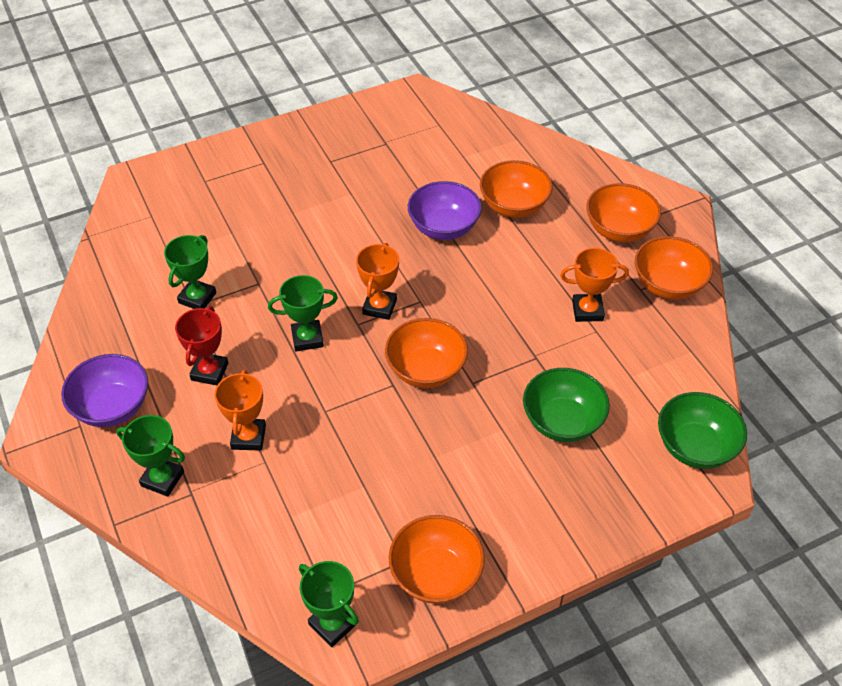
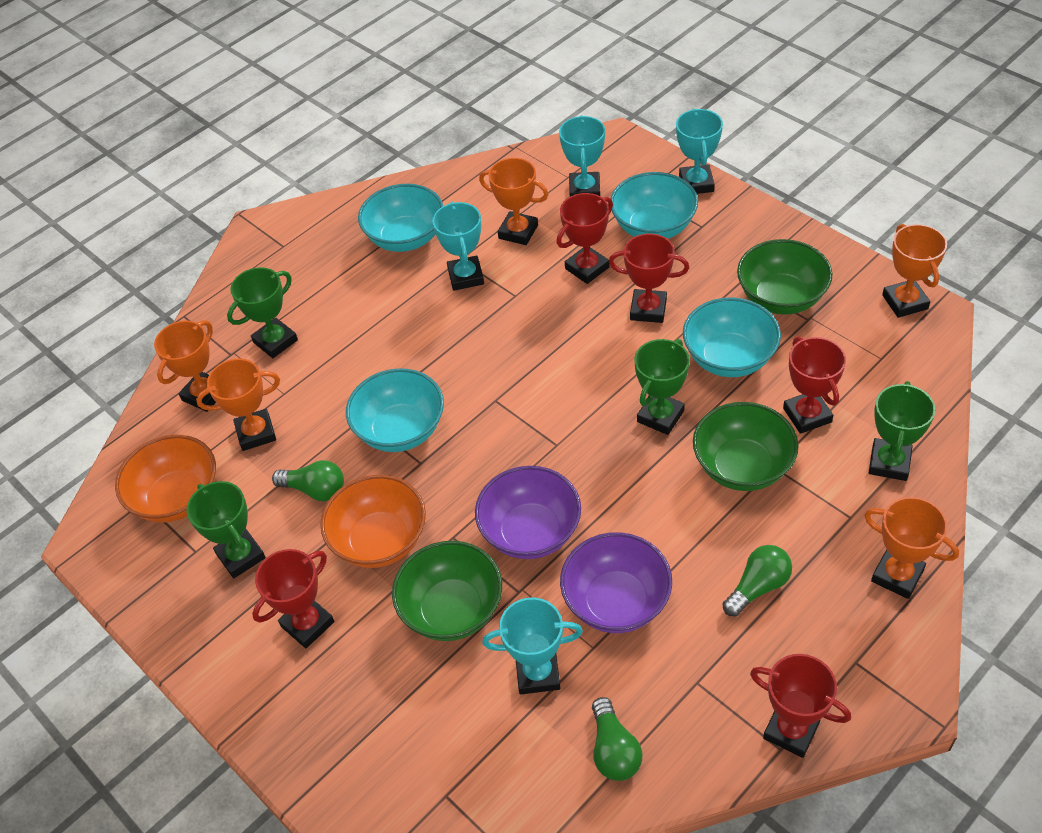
green bowl: 2 -> 3
green light bulb: 0 -> 3
orange bowl: 5 -> 2
orange trophy: 3 -> 5
red trophy: 1 -> 5
turquoise bowl: 0 -> 4
turquoise trophy: 0 -> 4

